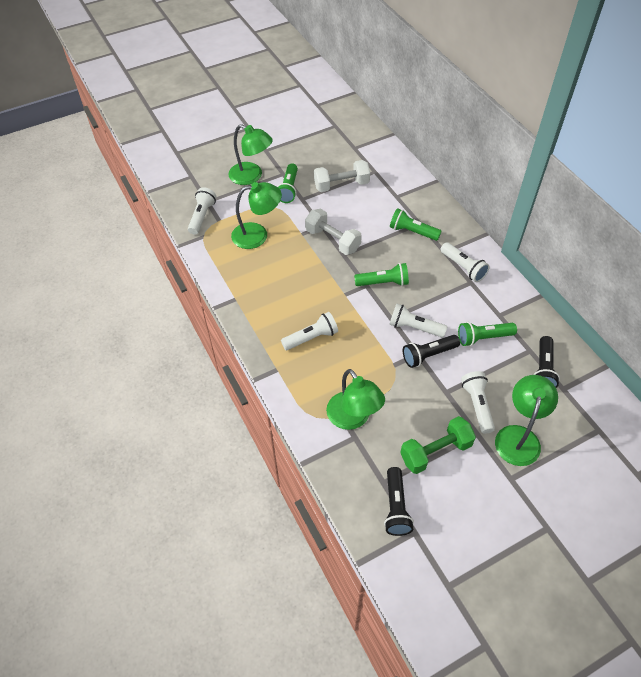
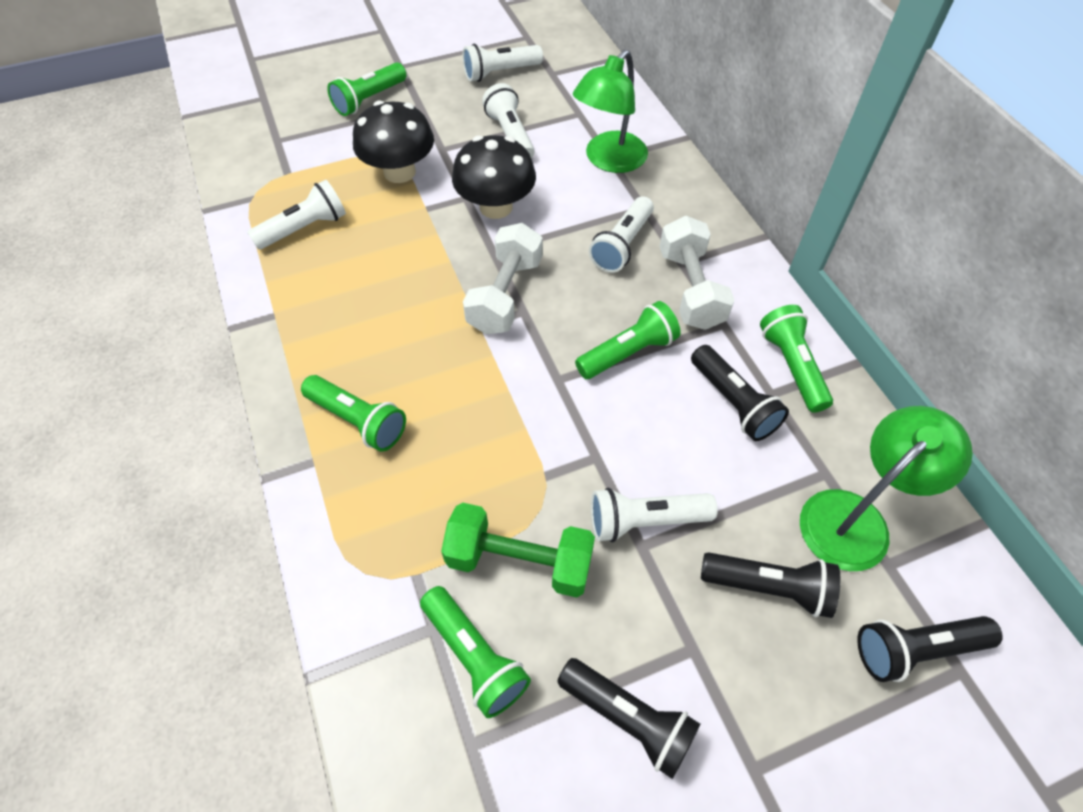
black flashlight: 3 -> 4
black mushroom: 0 -> 2
green flashlight: 4 -> 5
green lamp: 4 -> 2

